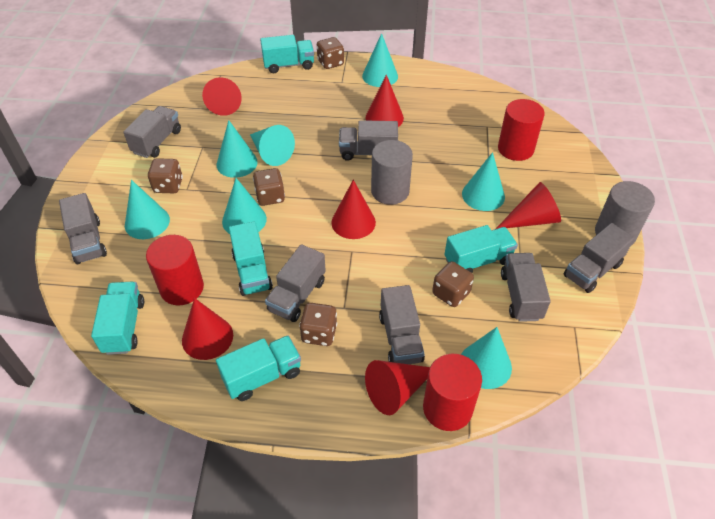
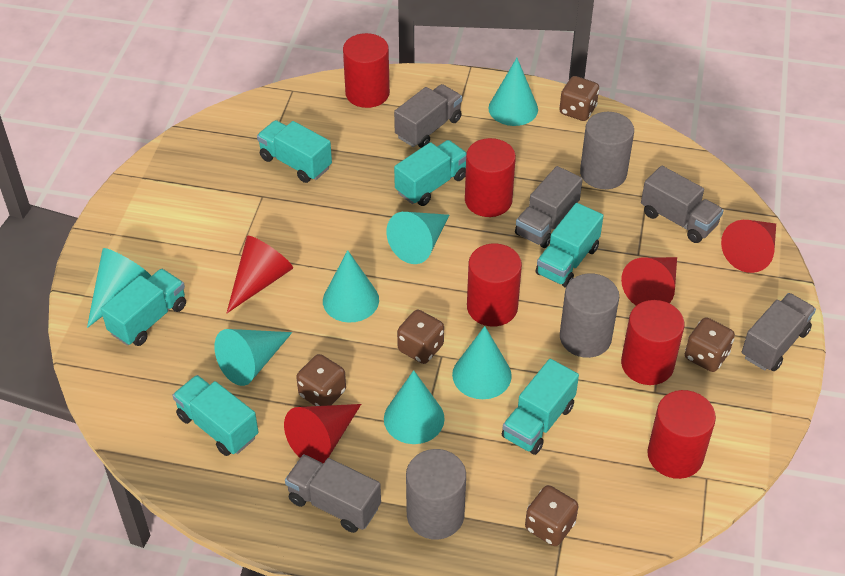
grey cylinder: 2 -> 3
grey truck: 7 -> 5
red cone: 6 -> 4
red cylinder: 3 -> 5
turquoise truck: 5 -> 6

